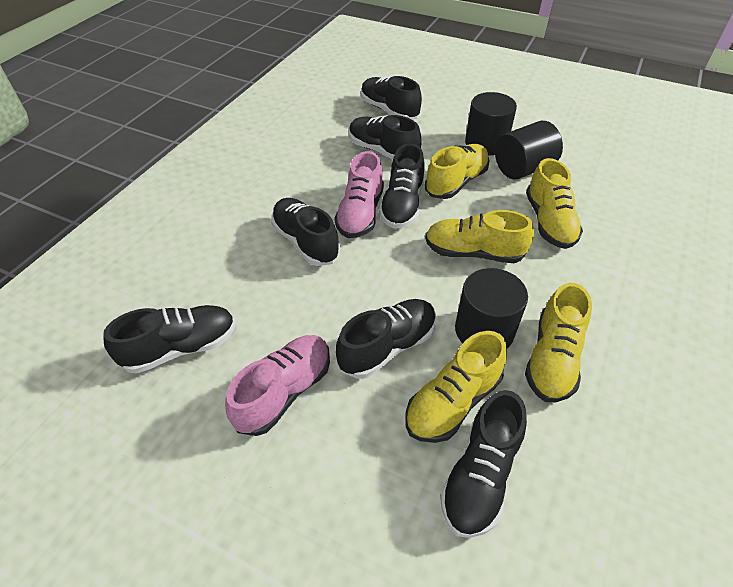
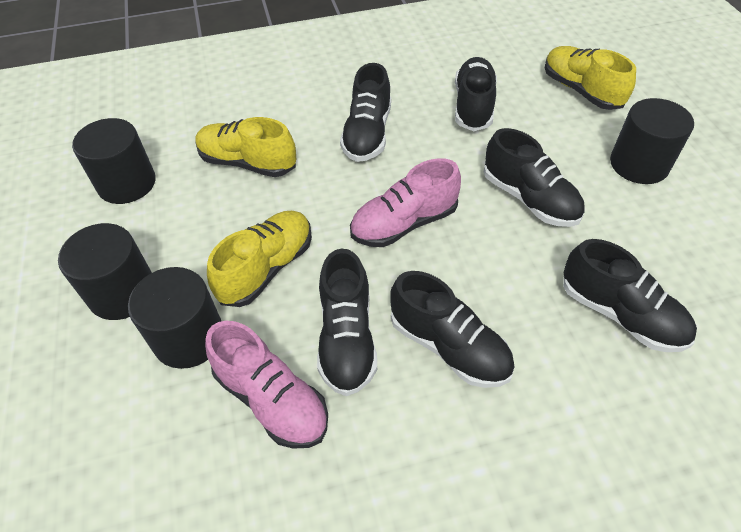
black cylinder: 3 -> 4
black shoe: 7 -> 6
yellow shoe: 5 -> 3

